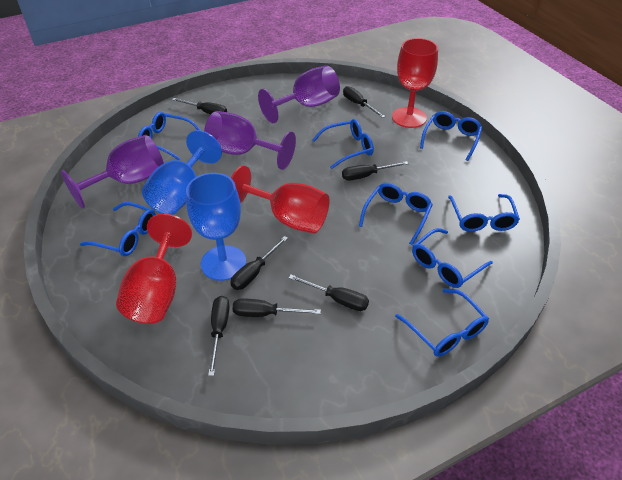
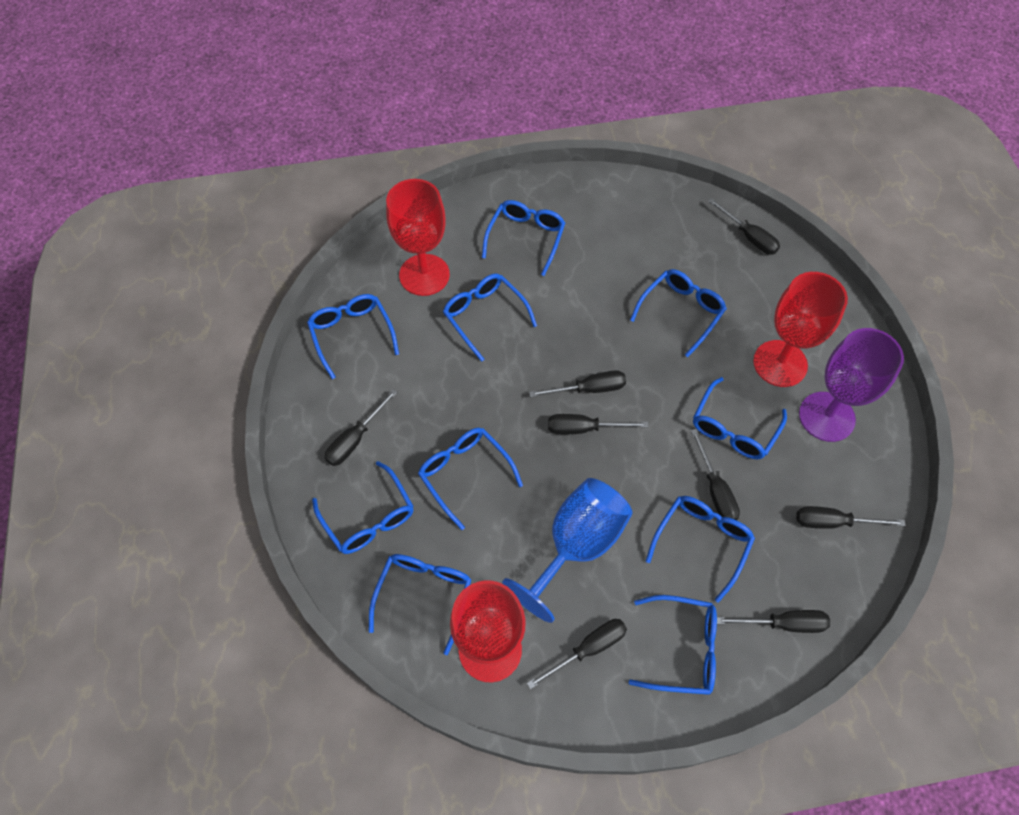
black screwdriver: 7 -> 8
blue glasses: 8 -> 10
blue goblet: 2 -> 1
purple goblet: 3 -> 1

